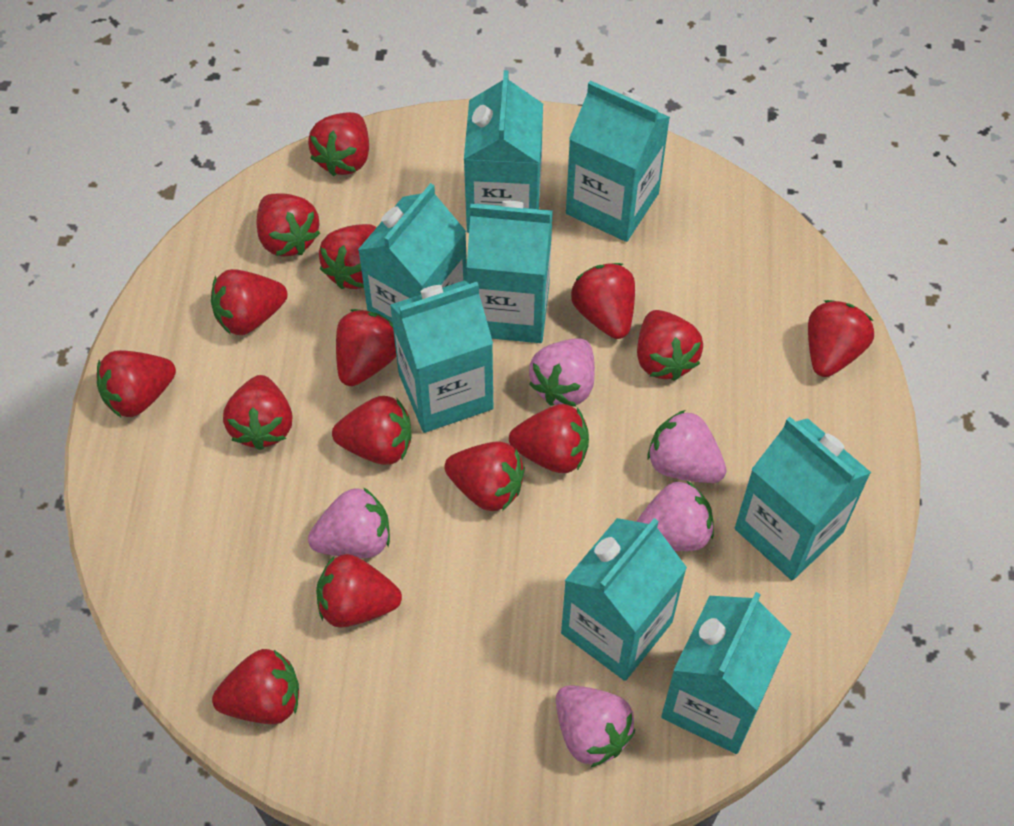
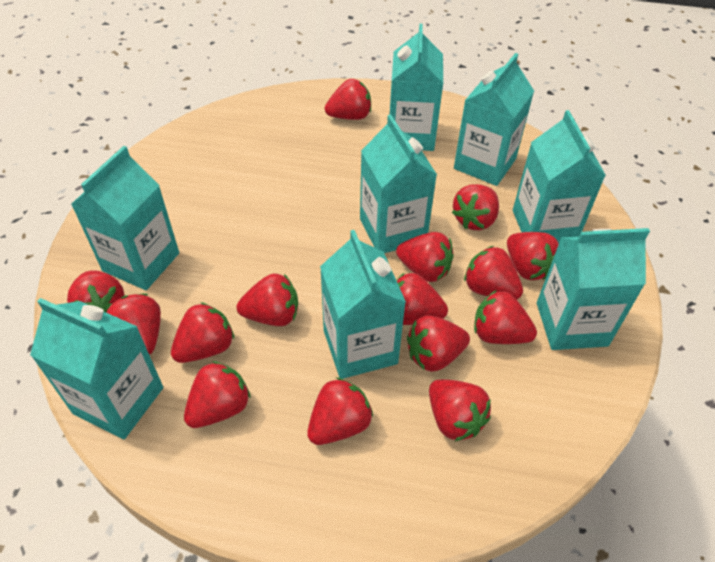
pink strawberry: 5 -> 0

